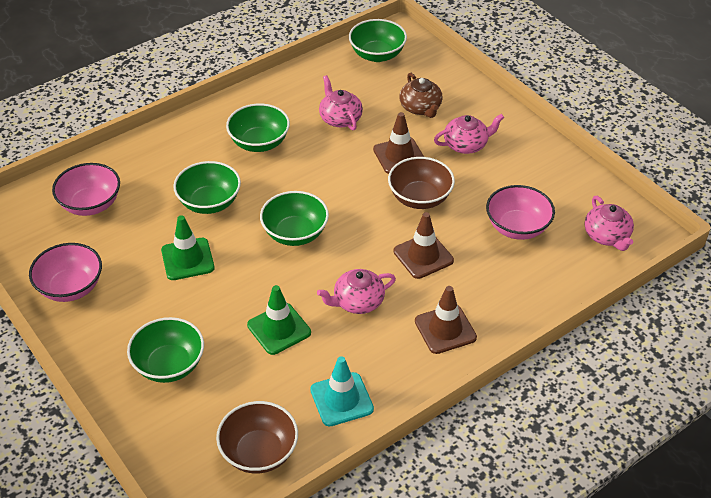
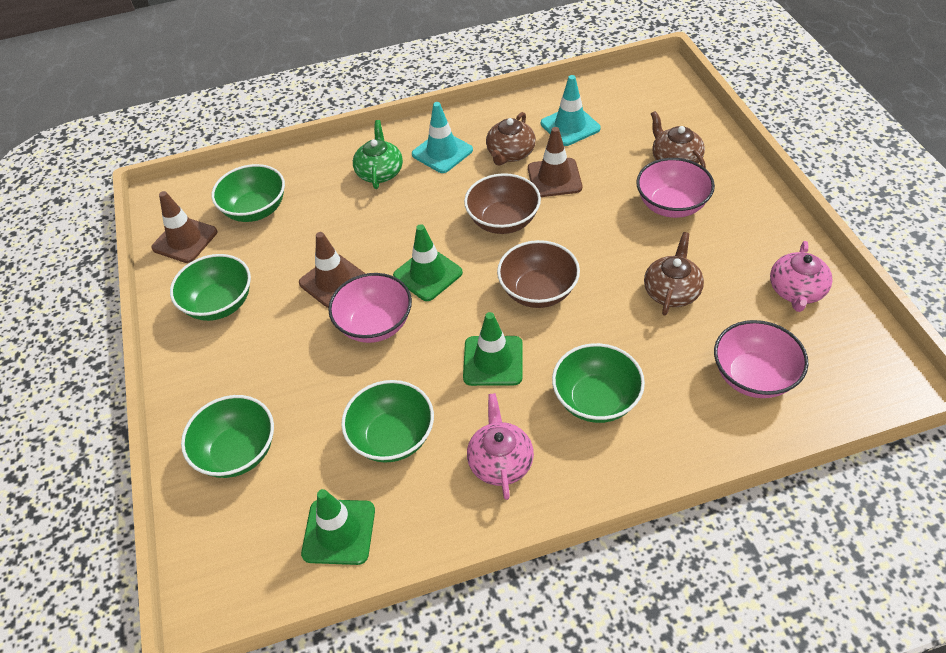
brown teapot: 1 -> 3
green teapot: 0 -> 1
green traffic cone: 2 -> 3
pink teapot: 4 -> 2
turquoise traffic cone: 1 -> 2

